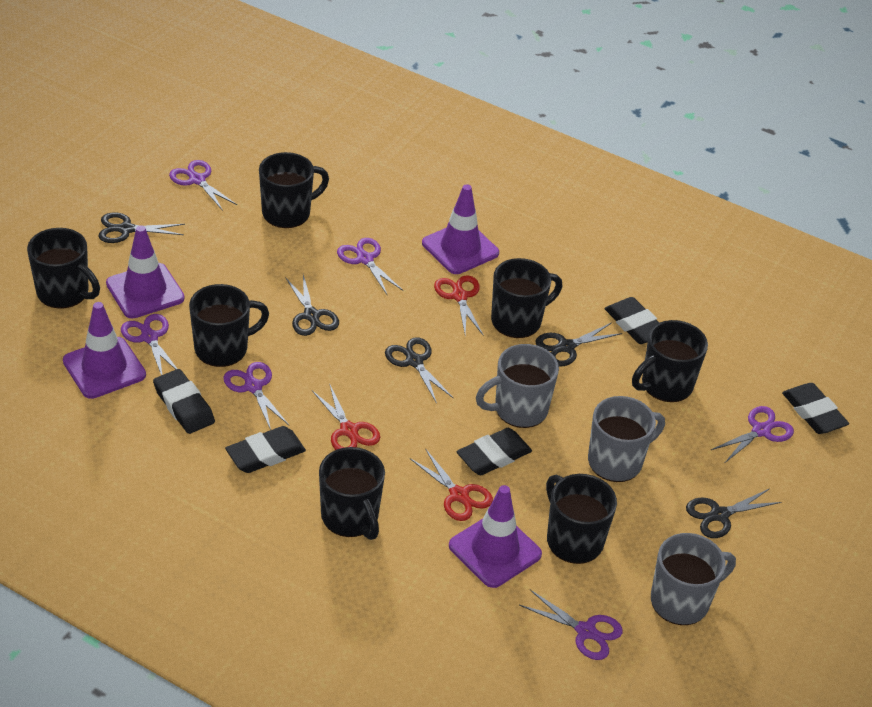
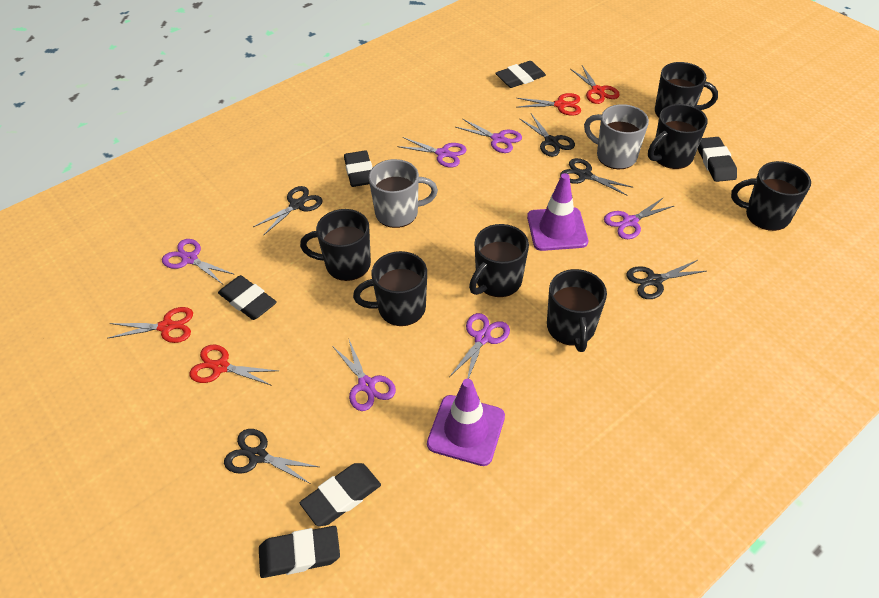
black eraser: 5 -> 6
grey mug: 3 -> 2
purple traffic cone: 4 -> 2
red scissors: 3 -> 4

